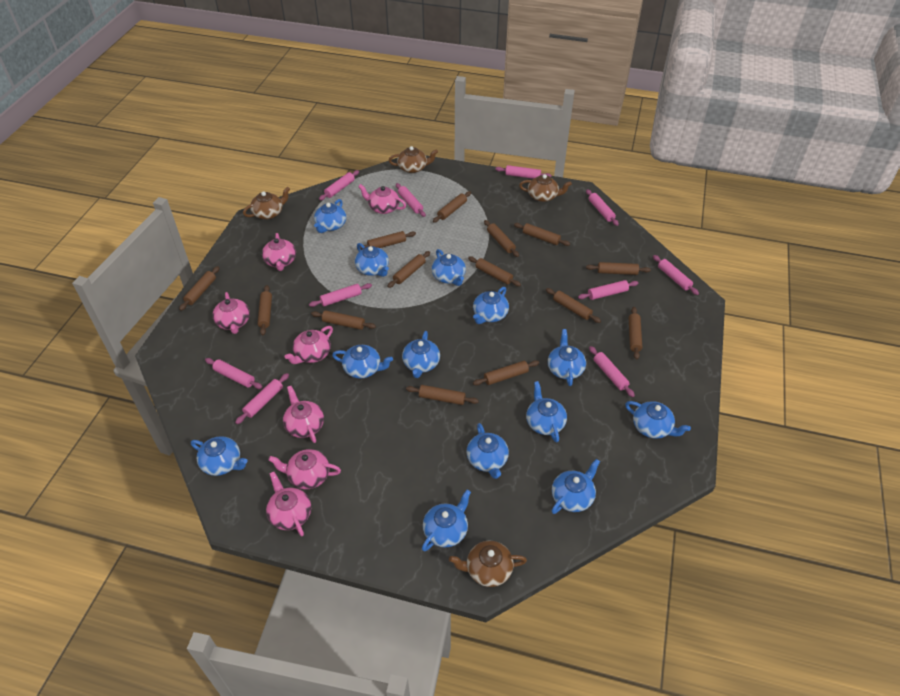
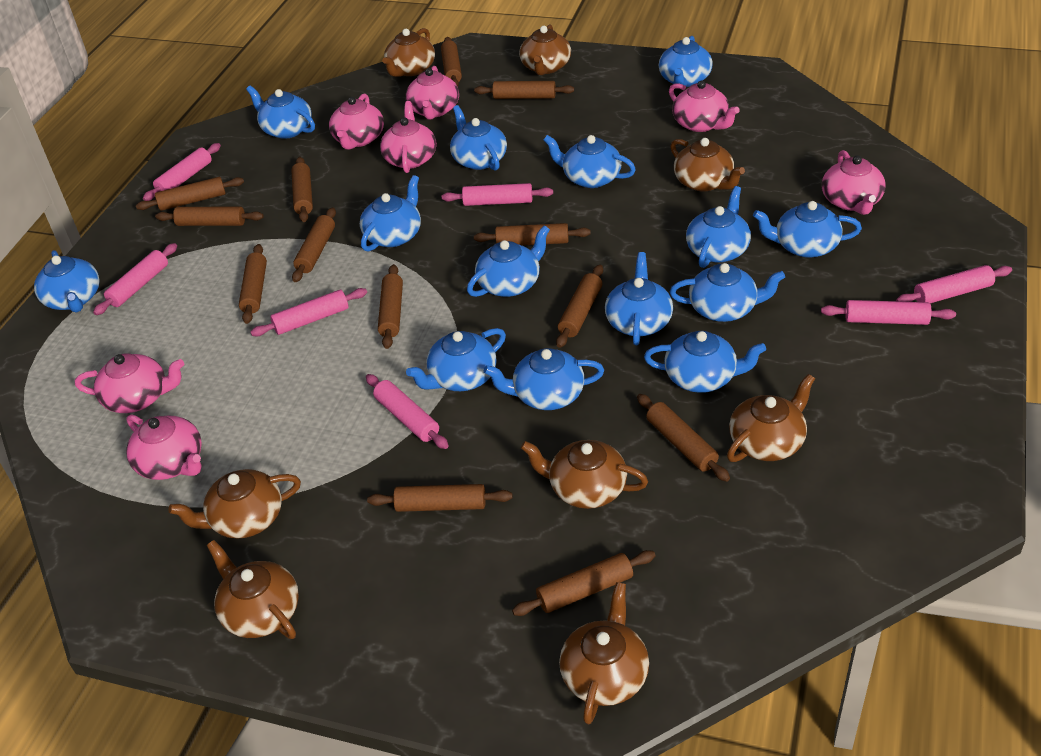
blue teapot: 13 -> 14
brown rolling pin: 14 -> 13
brown teapot: 4 -> 8
pink rolling pin: 10 -> 7

